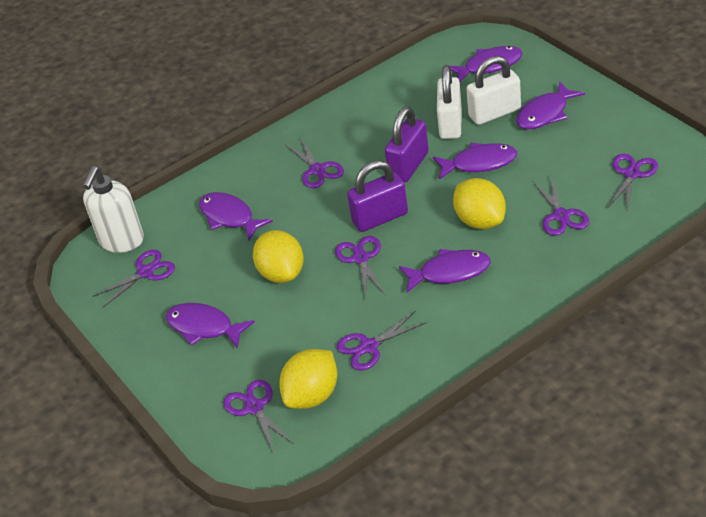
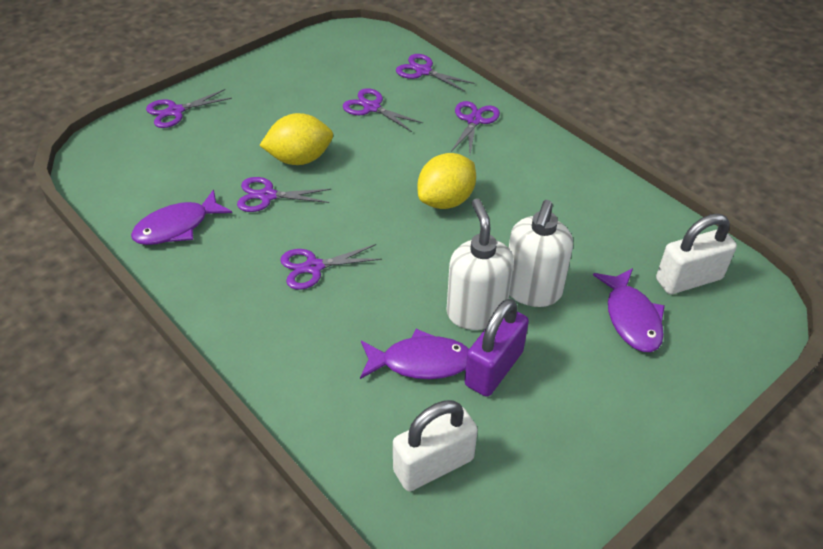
purple fish: 6 -> 3
purple padlock: 2 -> 1
purple scissors: 7 -> 6
white soap dispenser: 1 -> 2
yellow lemon: 3 -> 2

